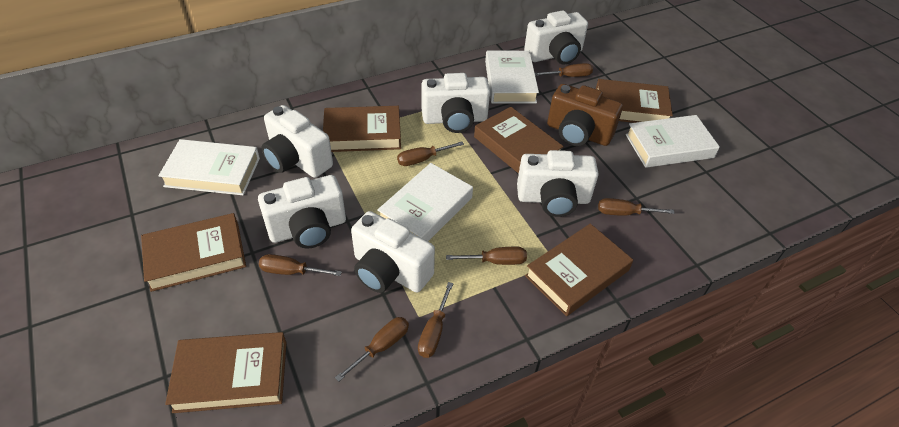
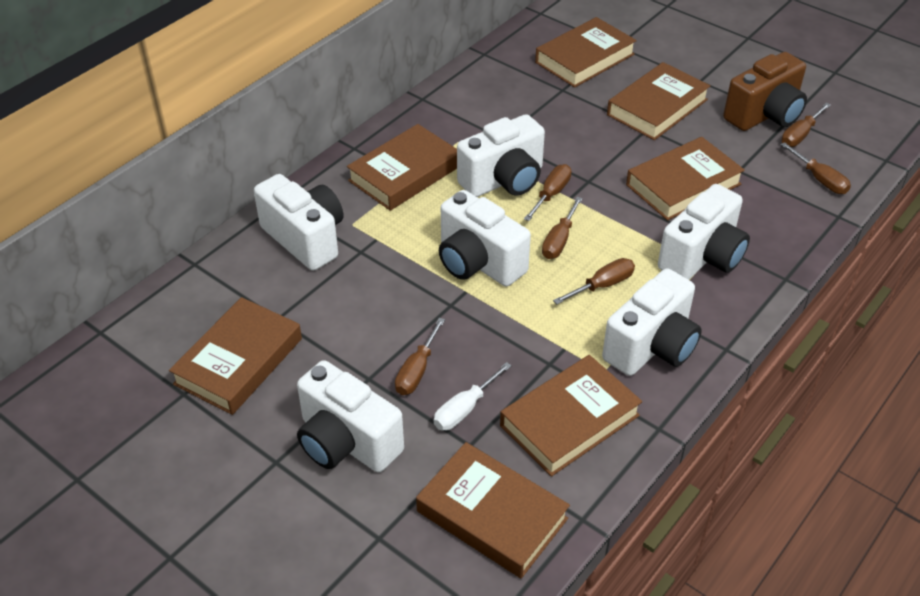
brown book: 6 -> 7
brown screwdriver: 7 -> 6
white book: 4 -> 0
white screwdriver: 0 -> 1

